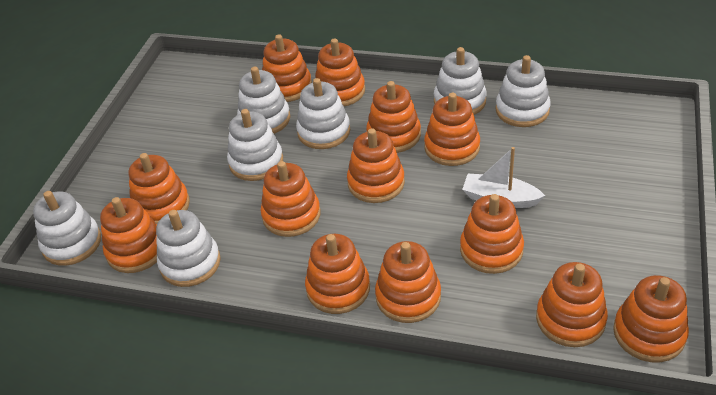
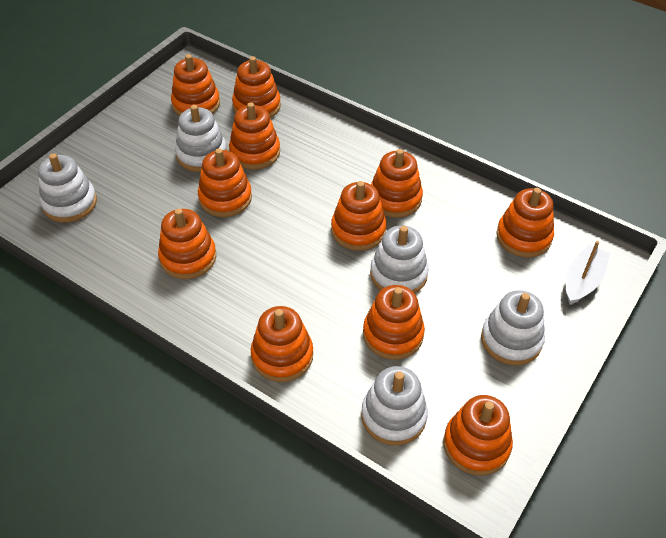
orange stacking toy: 13 -> 11
white stacking toy: 7 -> 5

